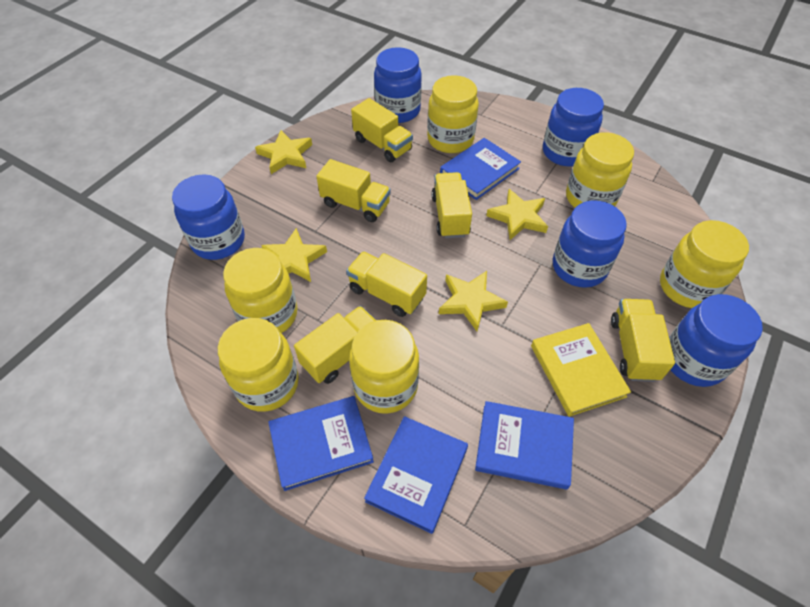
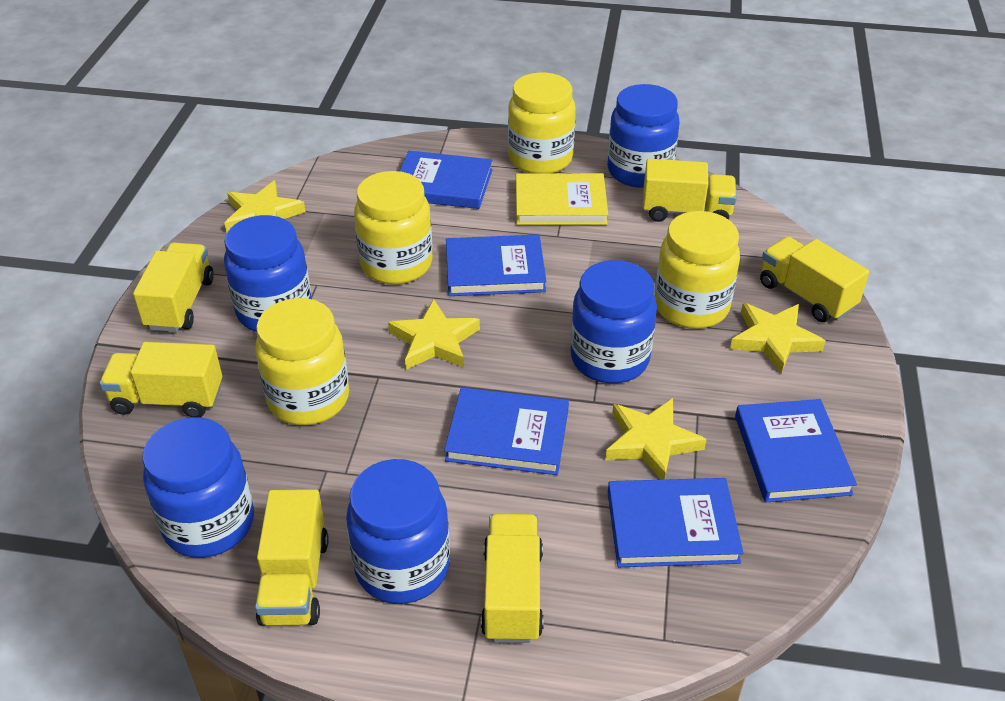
blue book: 4 -> 5
yellow jar: 6 -> 4

